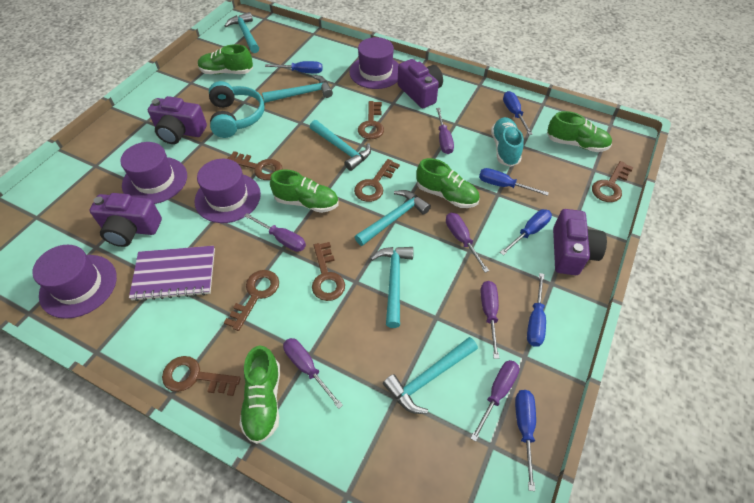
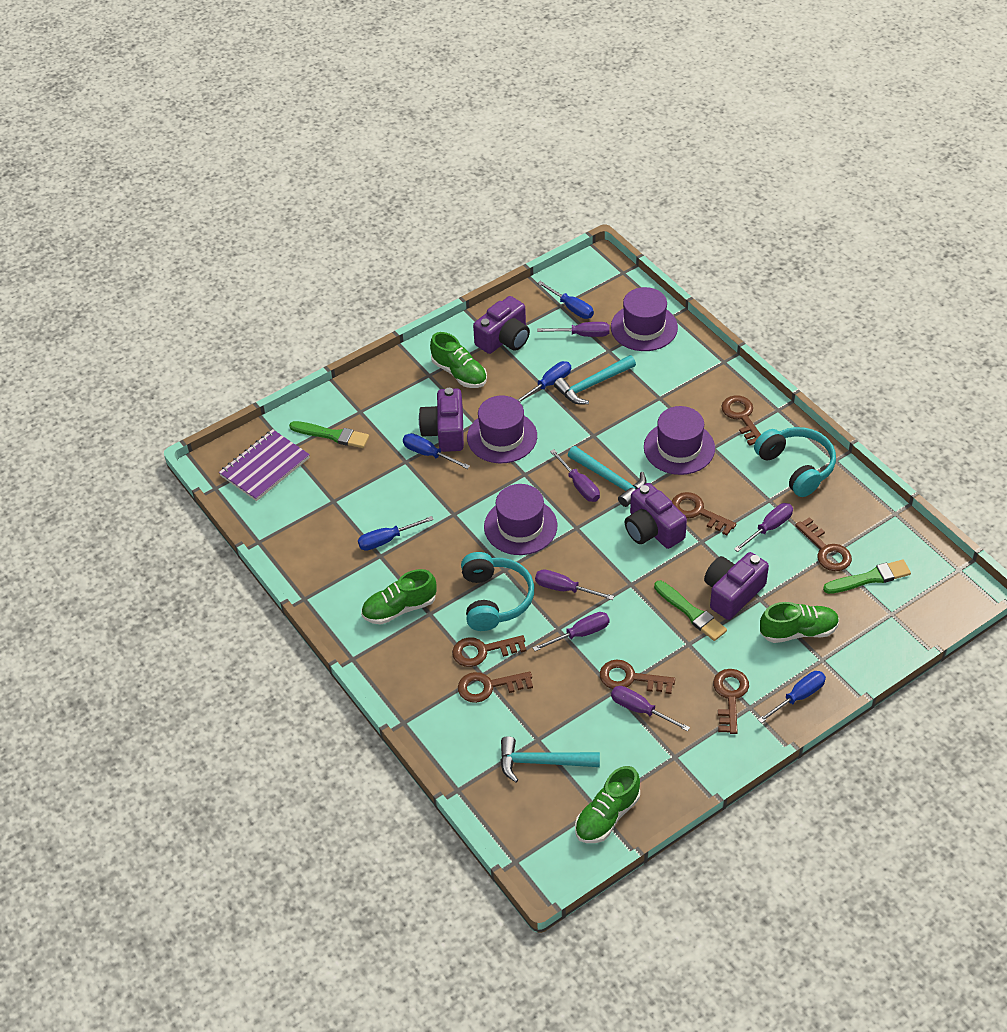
blue screwdriver: 6 -> 5
green brush: 0 -> 3
green shoe: 5 -> 4
turquoise hammer: 6 -> 3
turquoise headphones: 1 -> 2
turquoise shoe: 1 -> 0

